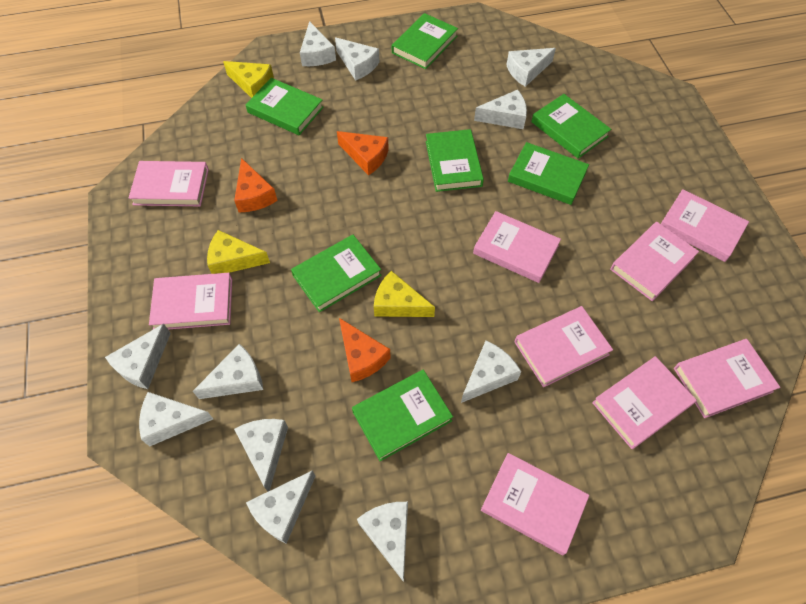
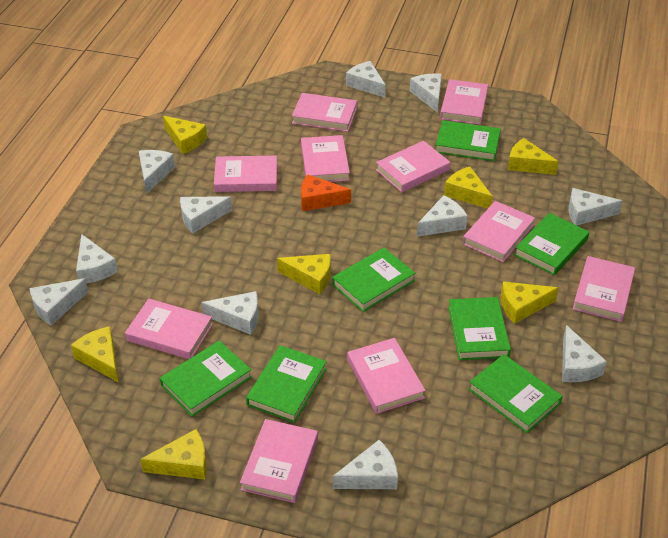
orange cheese: 3 -> 1
pink book: 9 -> 10
yellow cheese: 3 -> 7

